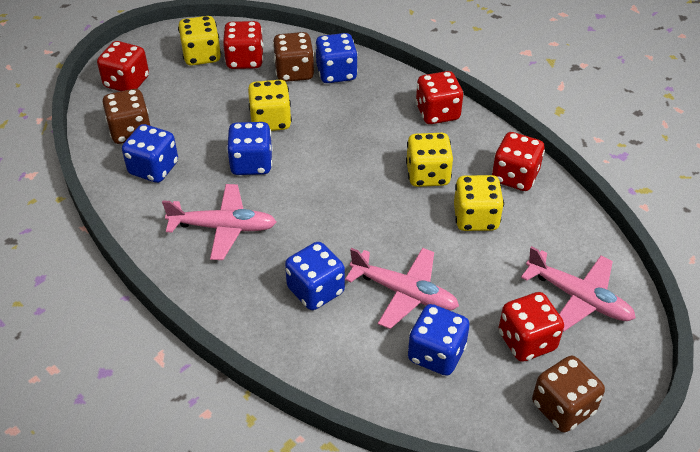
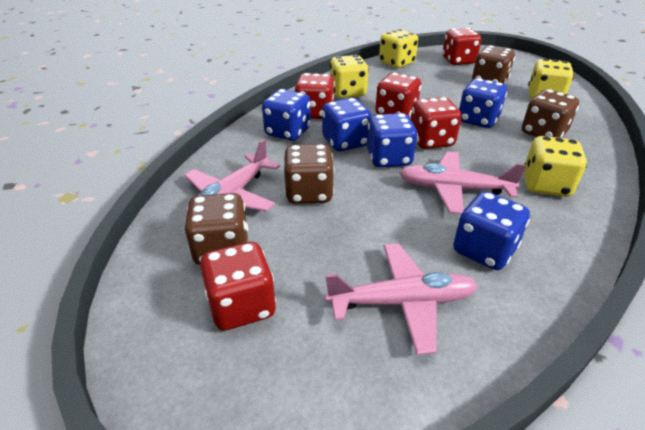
brown dice: 3 -> 4

